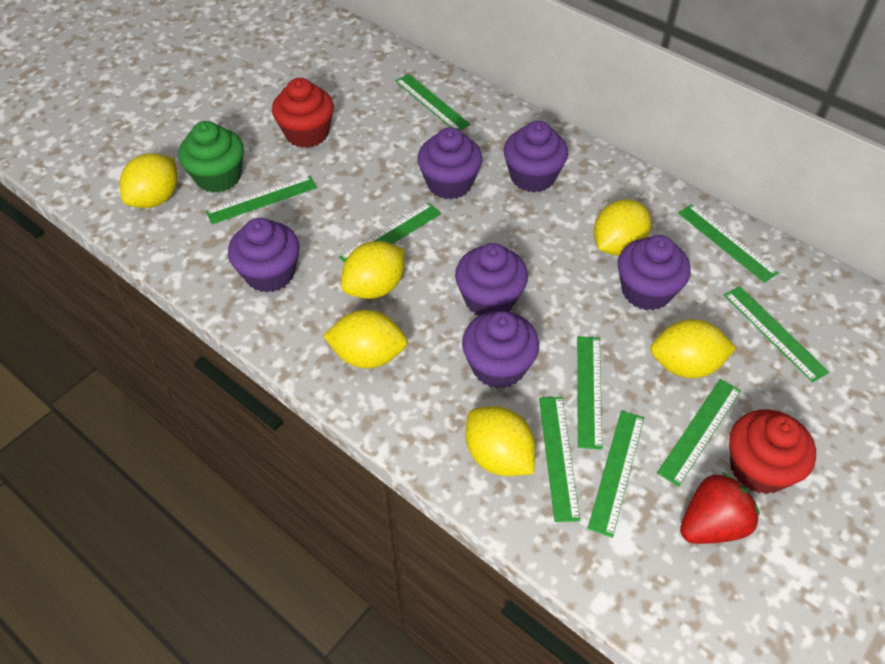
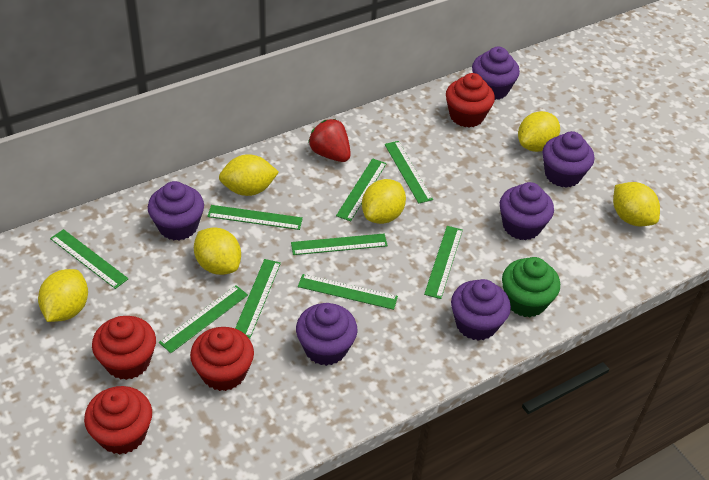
red cupcake: 2 -> 4

